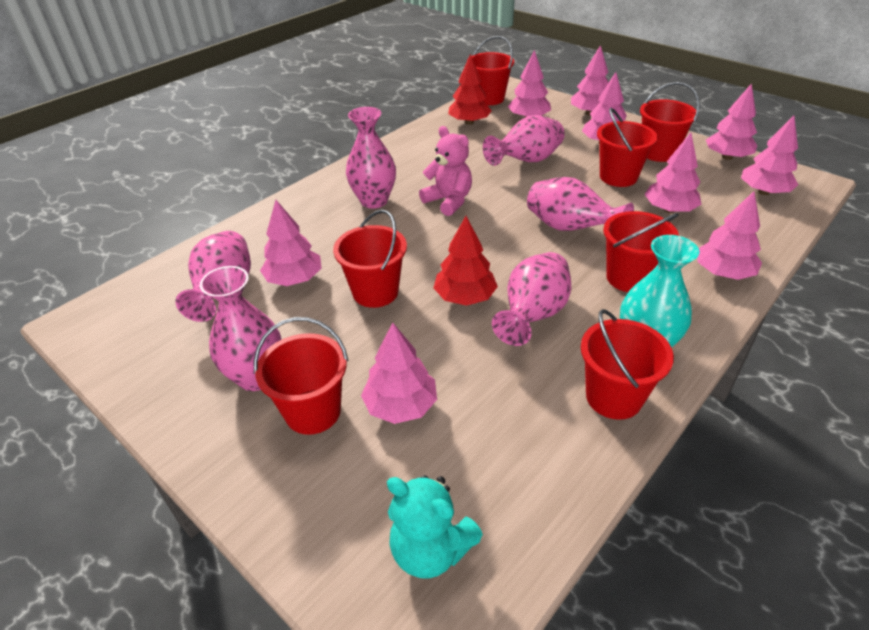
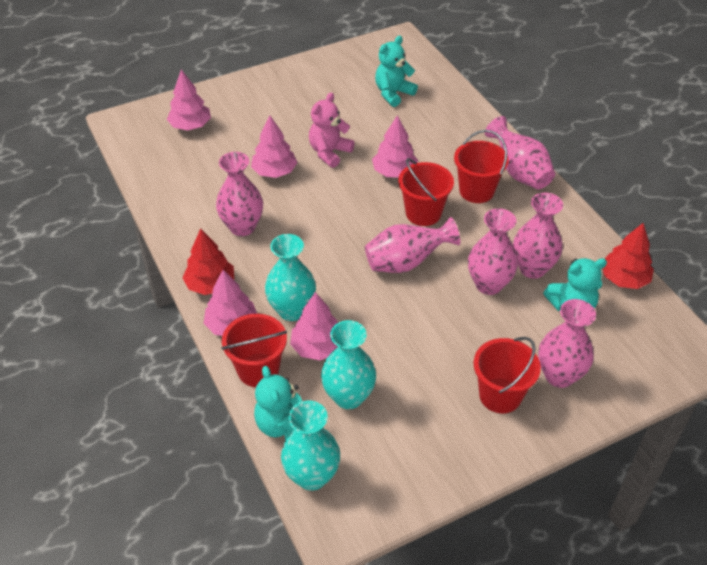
pink tree: 9 -> 5
red bucket: 7 -> 4
turquoise teddy bear: 1 -> 3
turquoise vase: 1 -> 3

